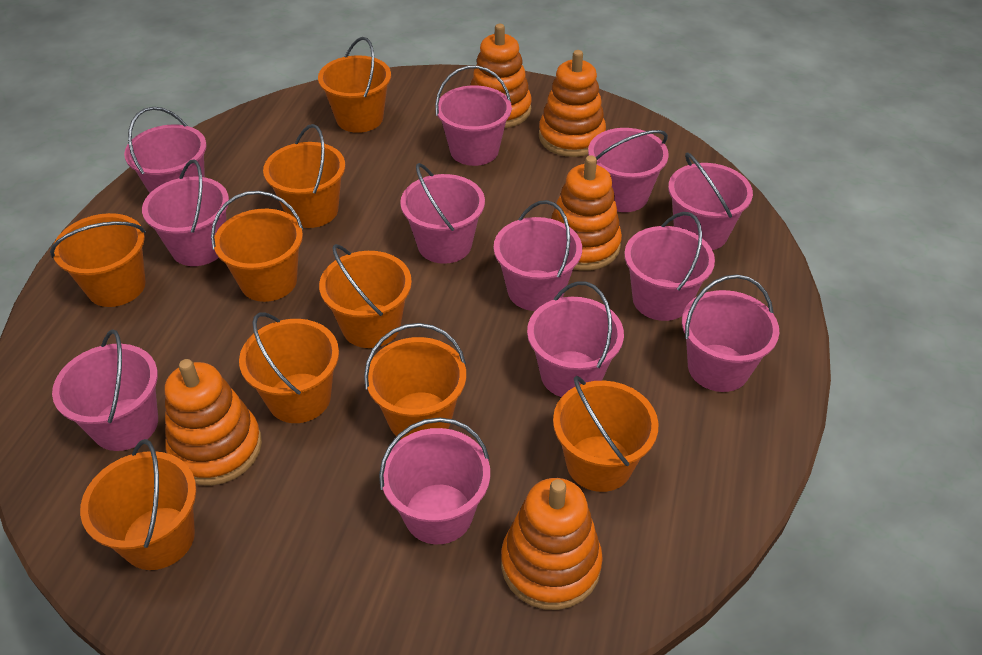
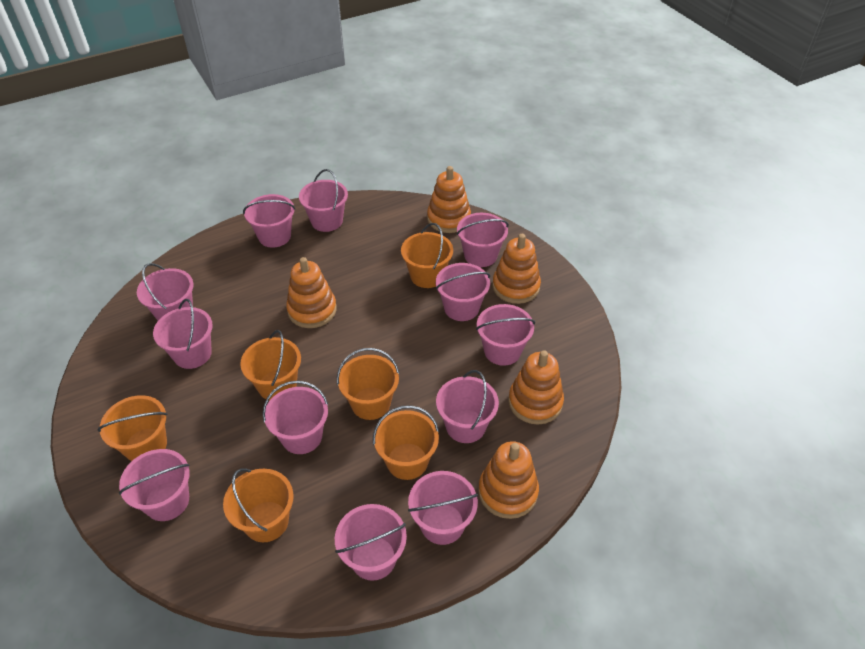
orange bucket: 9 -> 6

